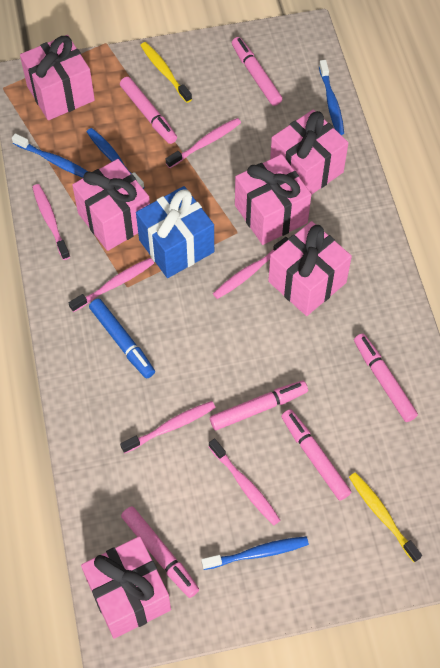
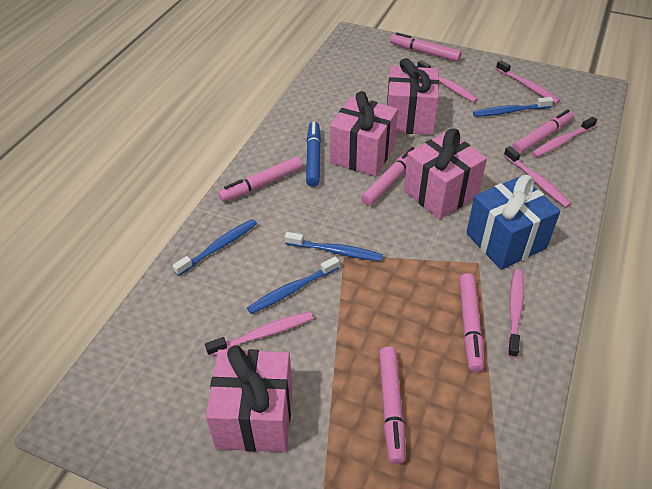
pink gift: 6 -> 4
yellow toothbrush: 2 -> 0

